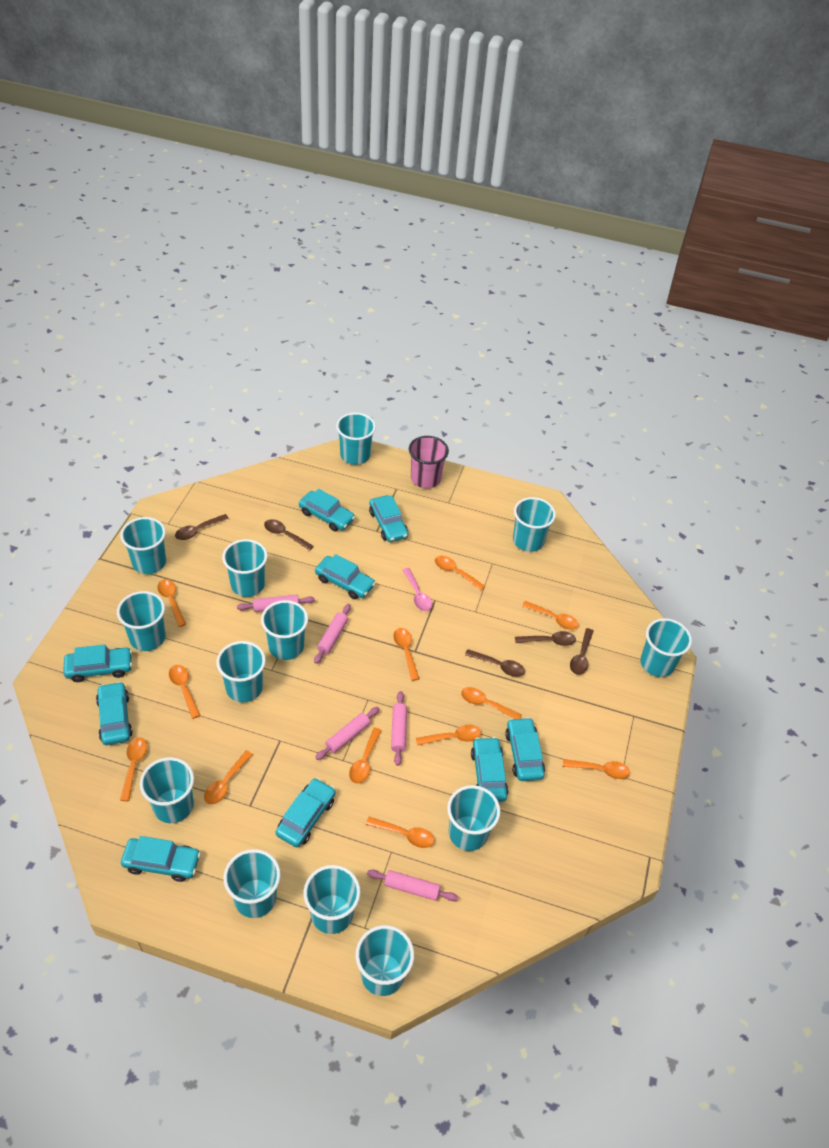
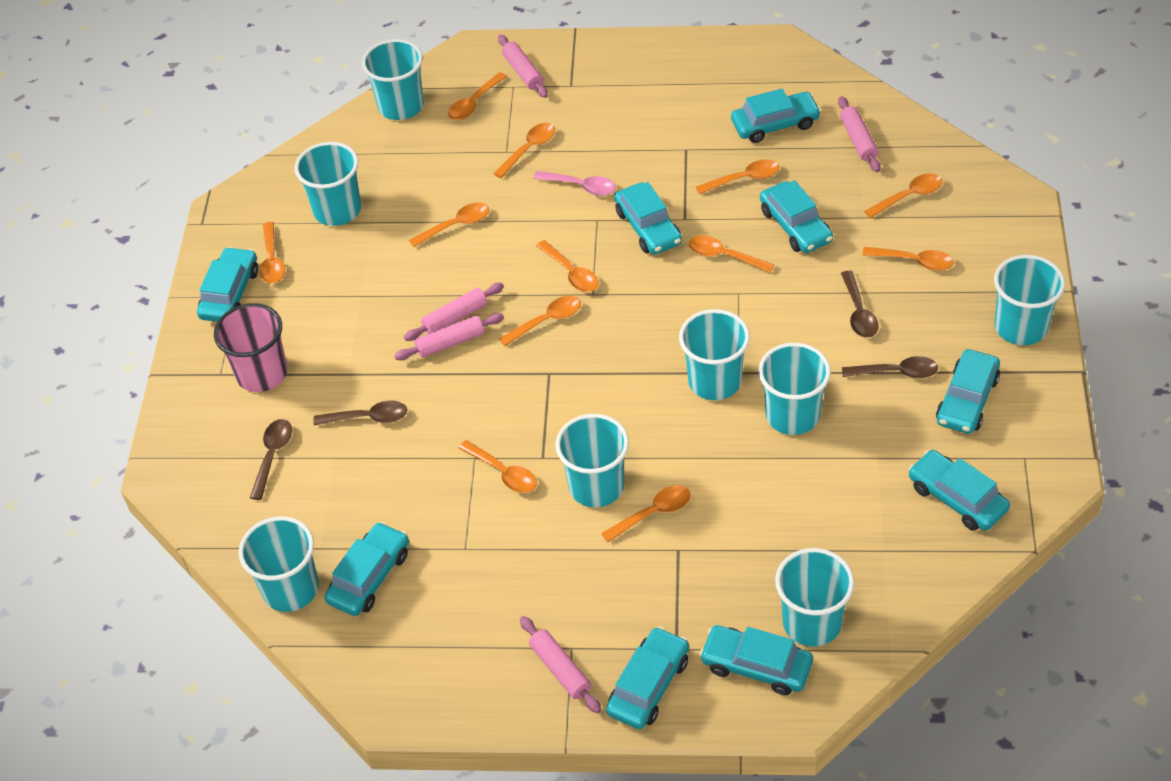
brown spoon: 5 -> 4
turquoise cup: 13 -> 8

